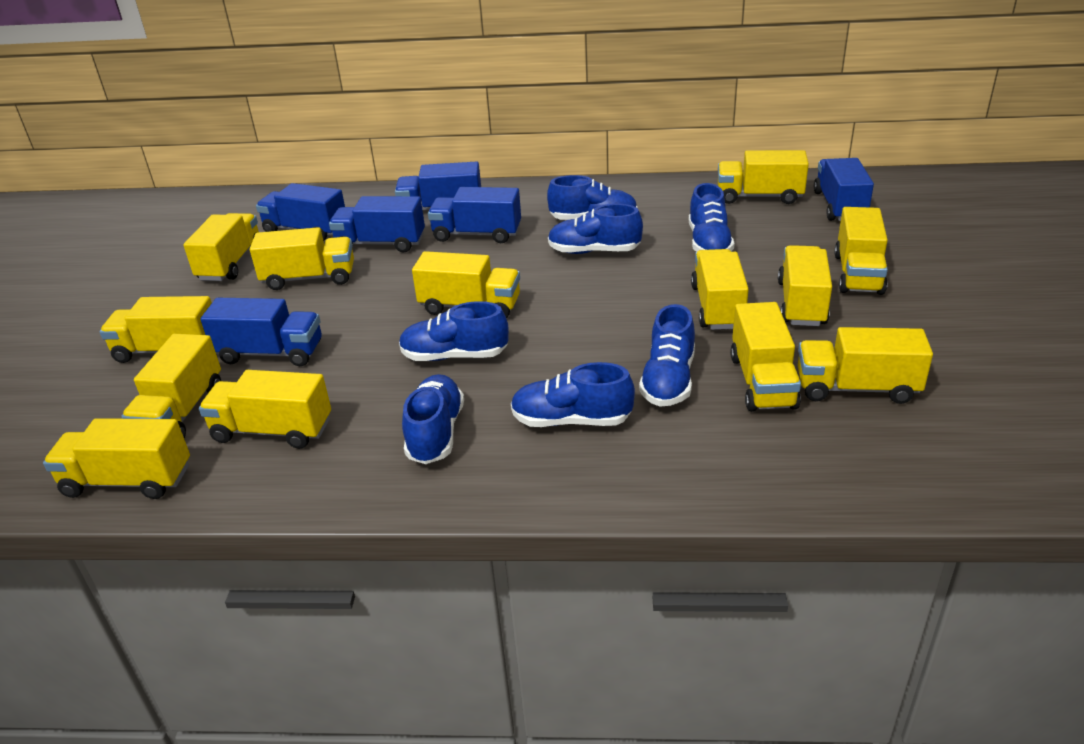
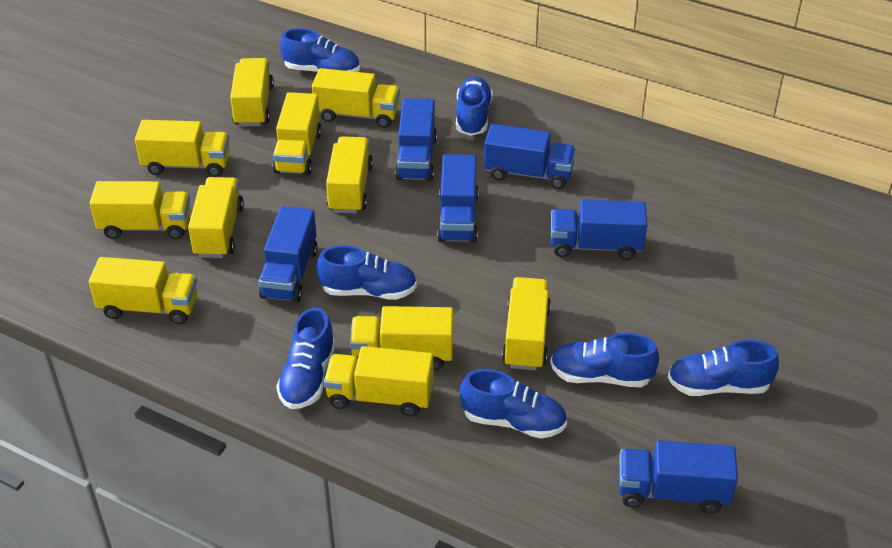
yellow truck: 13 -> 11

